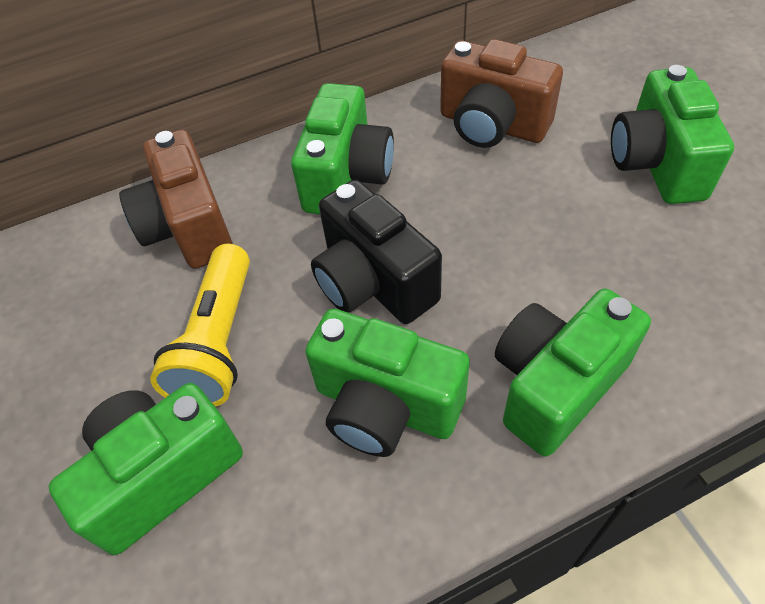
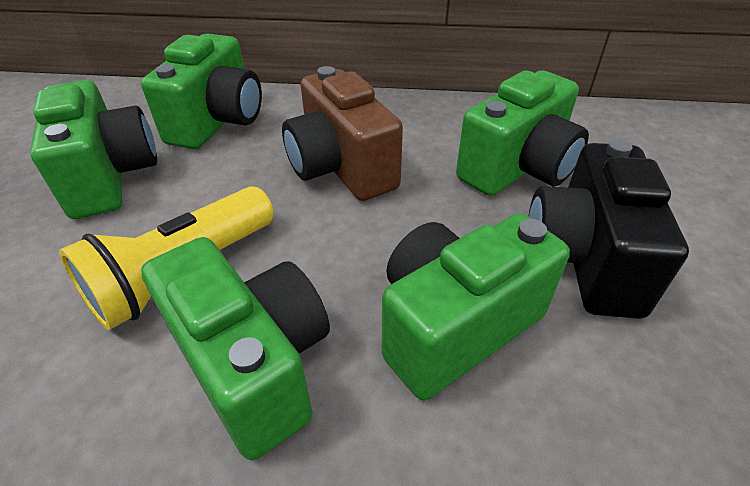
brown camera: 2 -> 1

